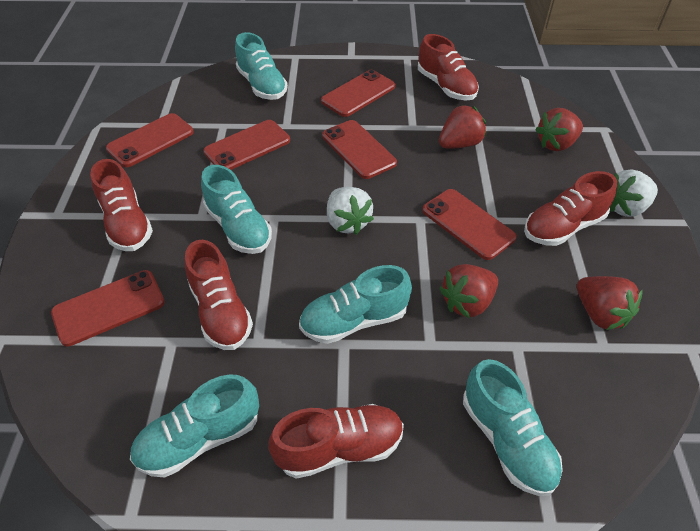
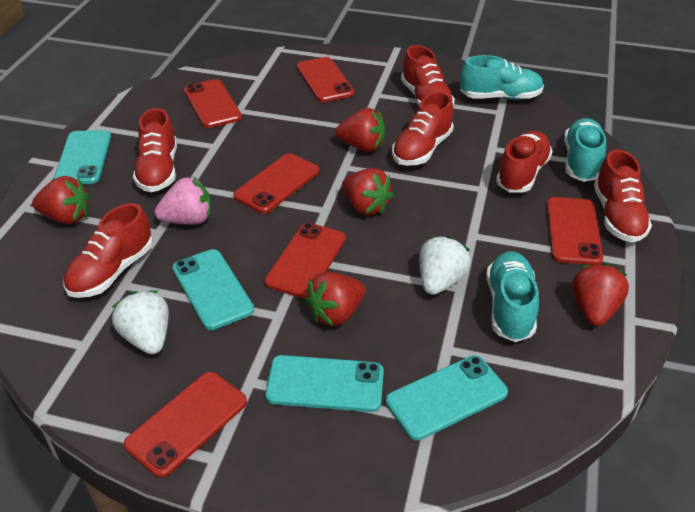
pink strawberry: 0 -> 1
red shoe: 5 -> 6
red strawberry: 4 -> 5
turquoise phone: 0 -> 4
turquoise shoe: 5 -> 3

